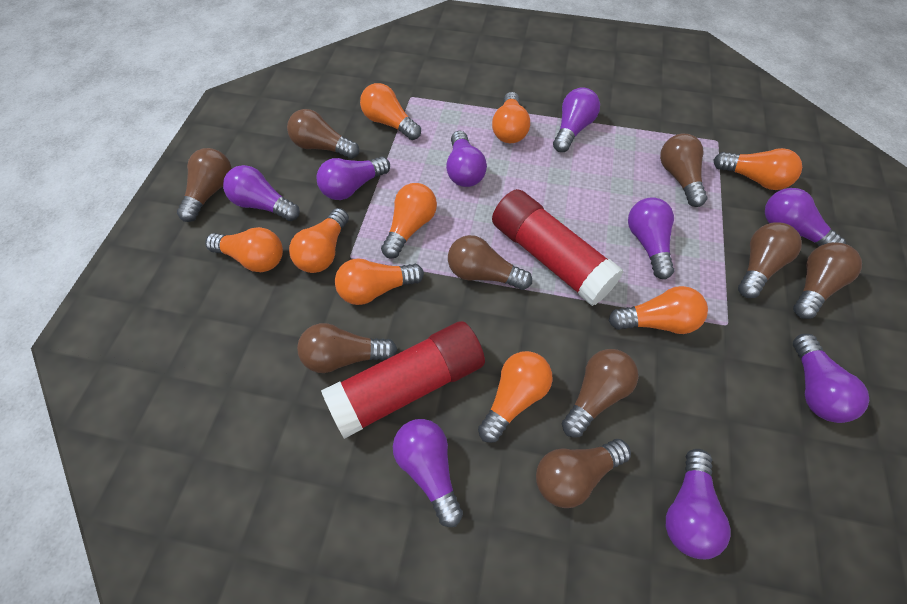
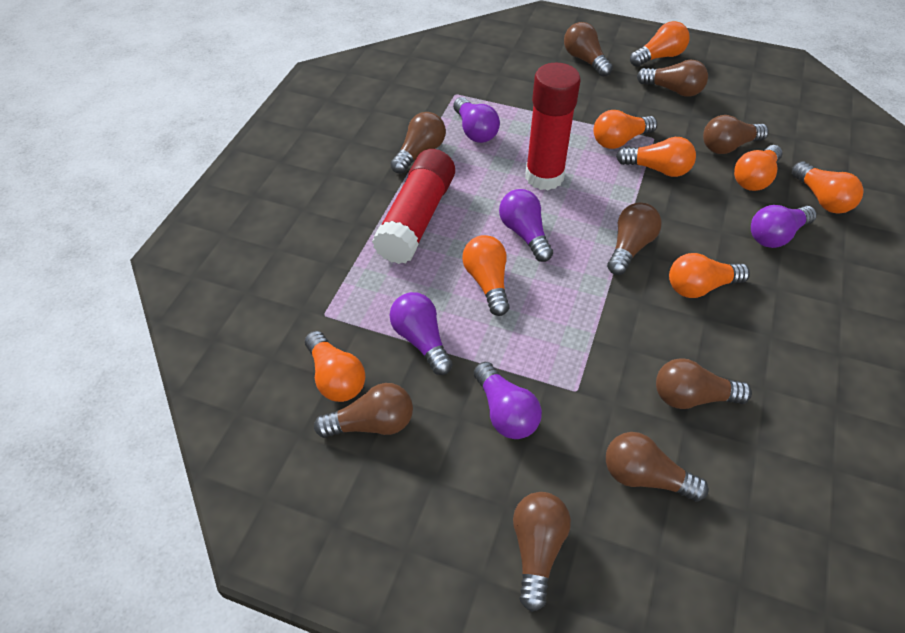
orange light bulb: 9 -> 8
purple light bulb: 9 -> 5

